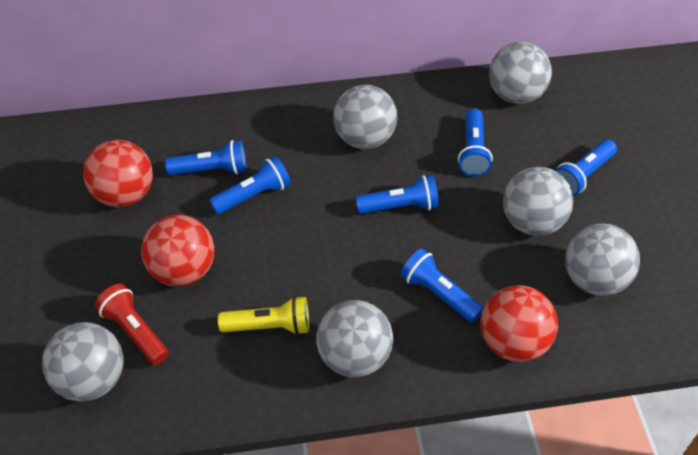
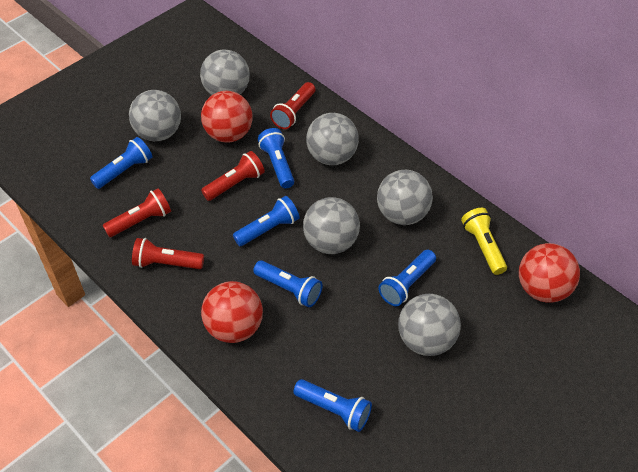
red flashlight: 1 -> 4

